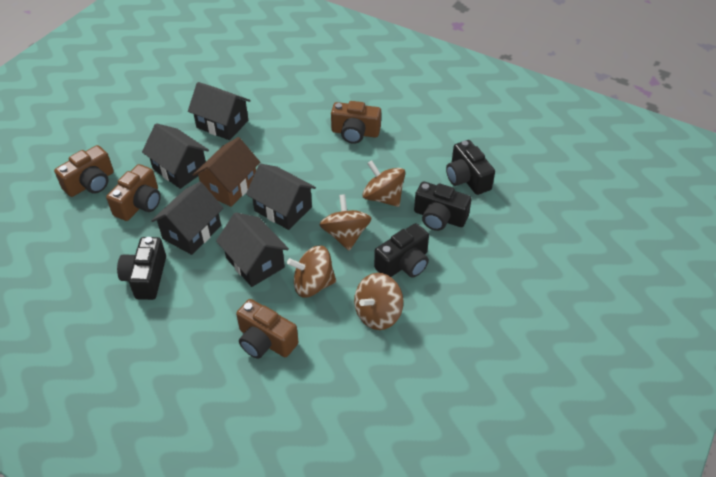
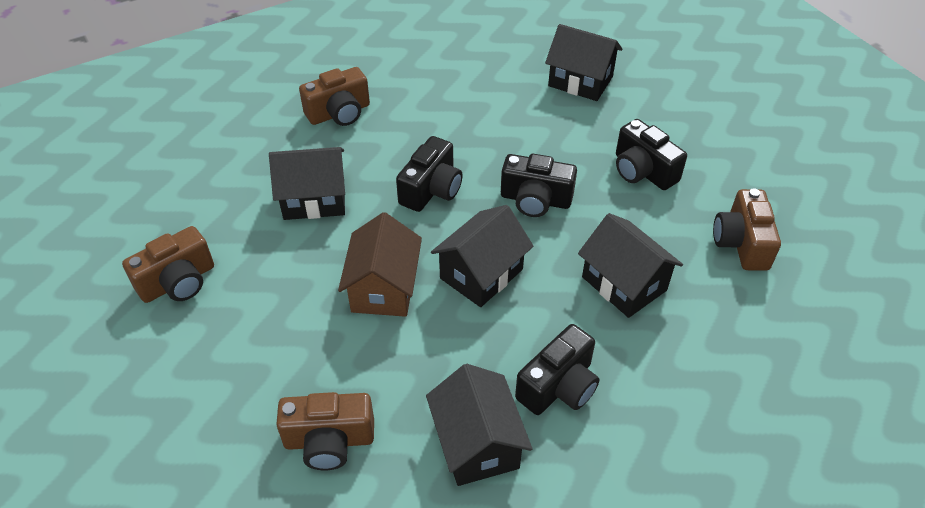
brown spinning top: 4 -> 0

